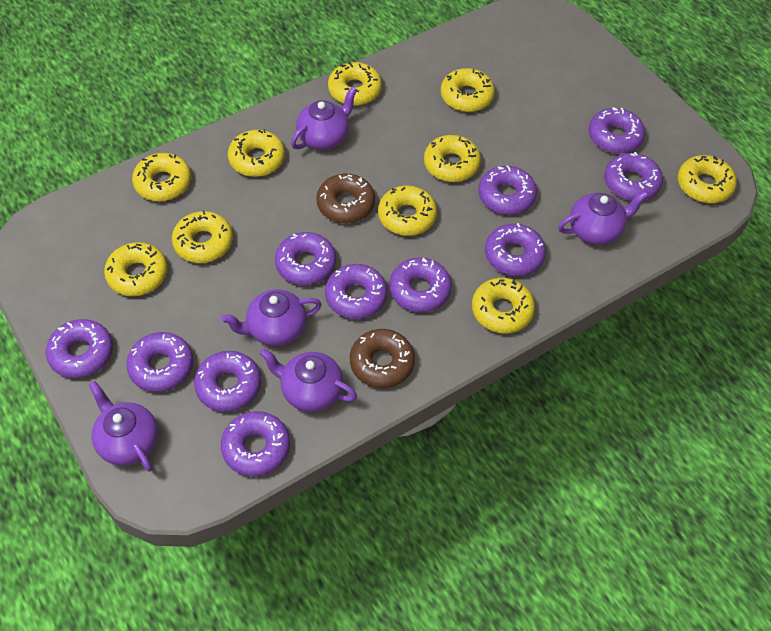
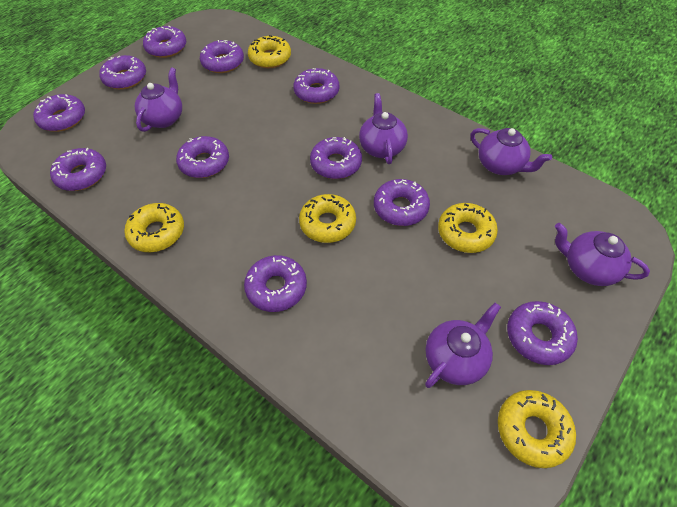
brown donut: 2 -> 0
yellow donut: 10 -> 5

